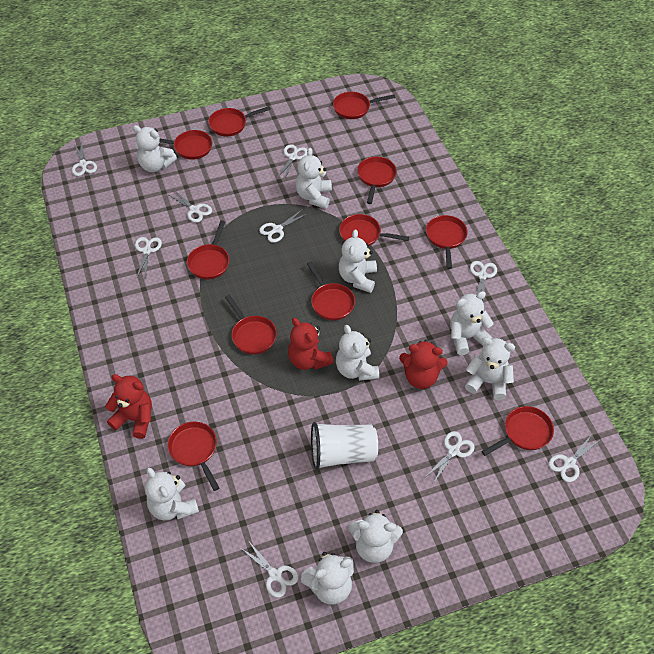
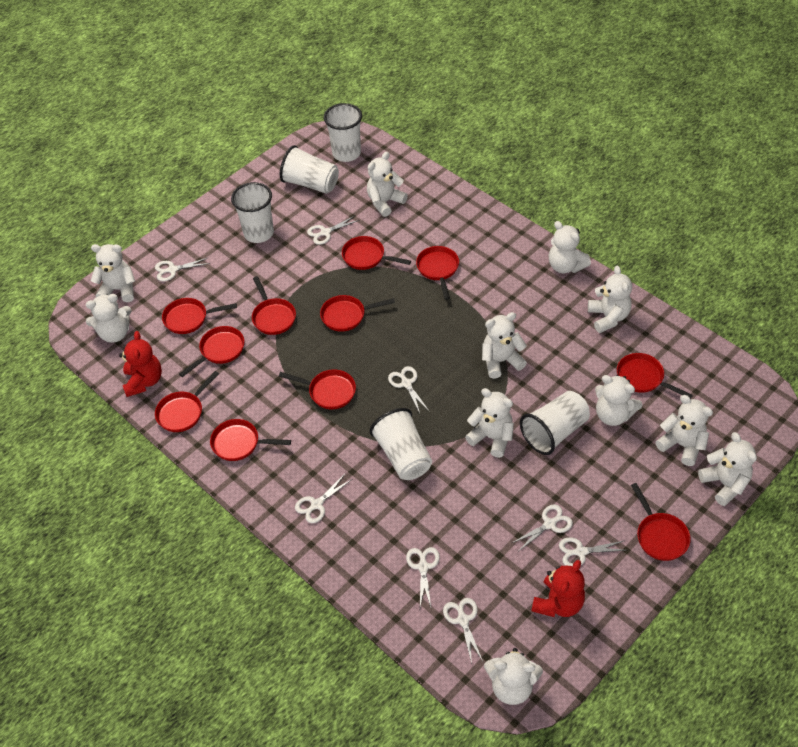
red teddy bear: 3 -> 2
white cup: 1 -> 5
white scissors: 9 -> 8
white teddy bear: 9 -> 11

